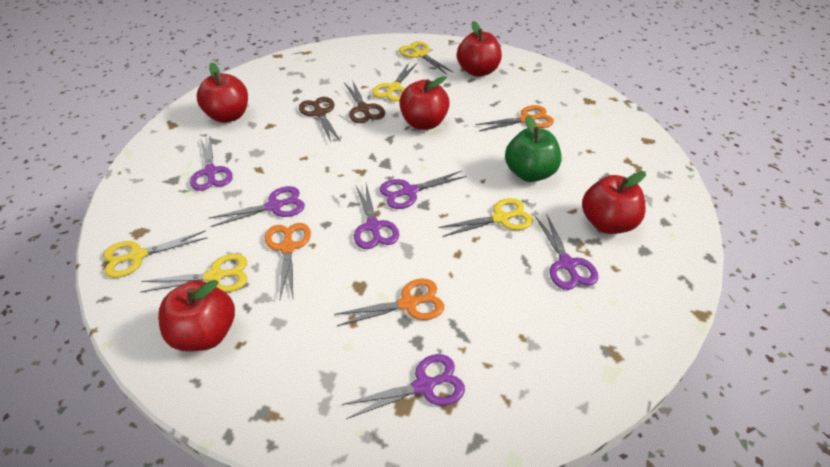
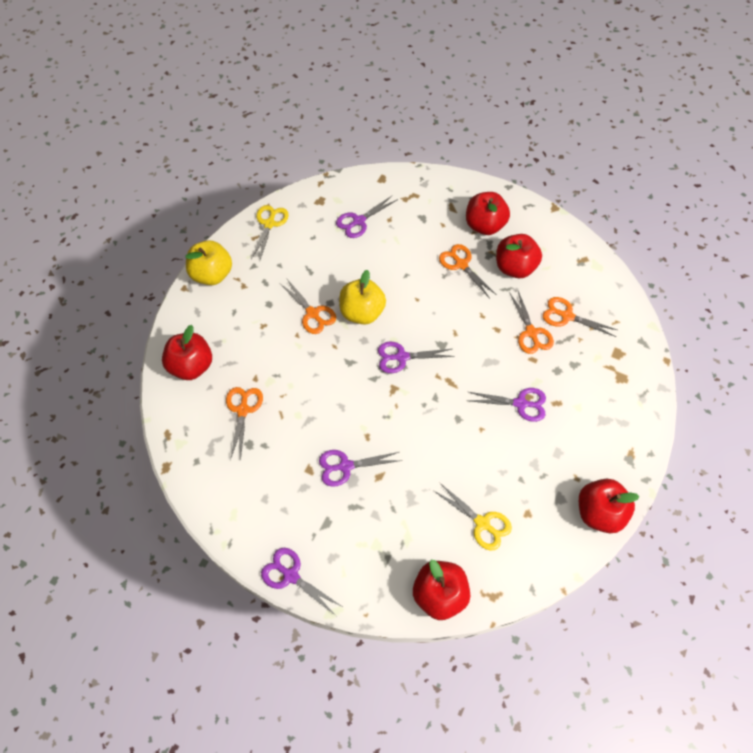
brown scissors: 2 -> 0
green apple: 1 -> 0
orange scissors: 3 -> 5
purple scissors: 6 -> 5
yellow apple: 0 -> 2
yellow scissors: 5 -> 2

